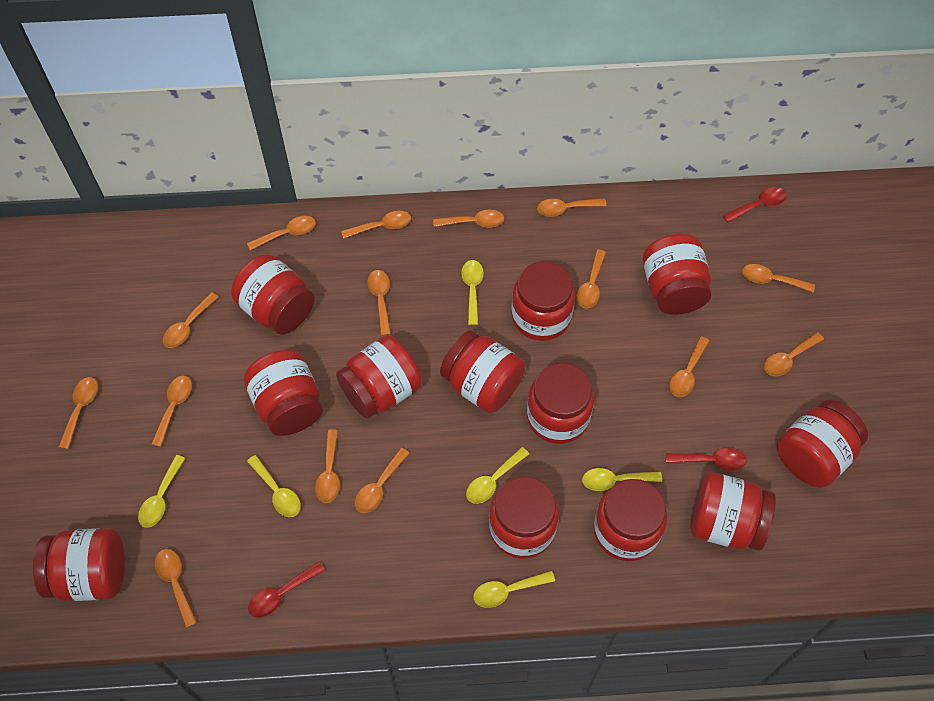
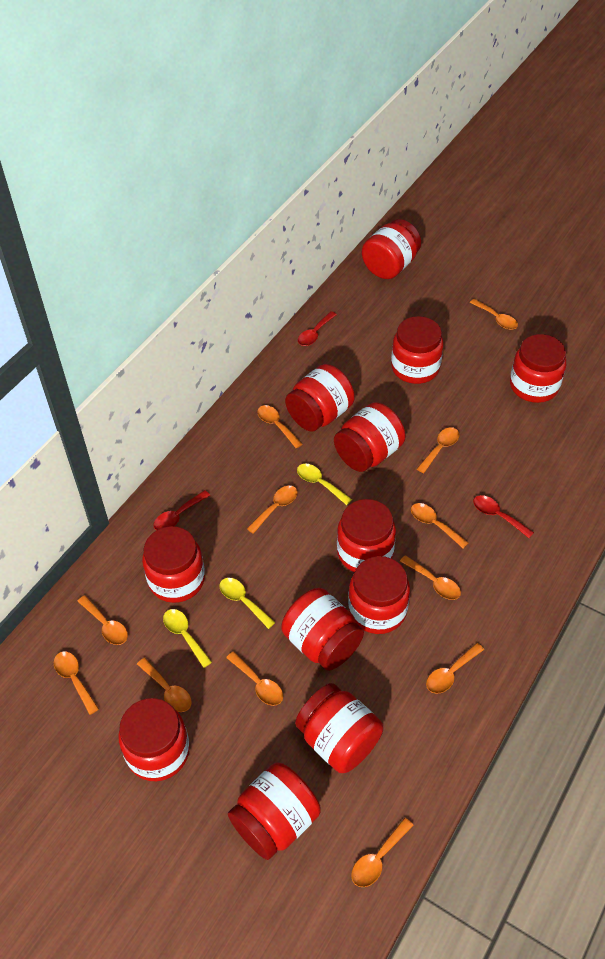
orange spoon: 15 -> 12
yellow spoon: 6 -> 3

